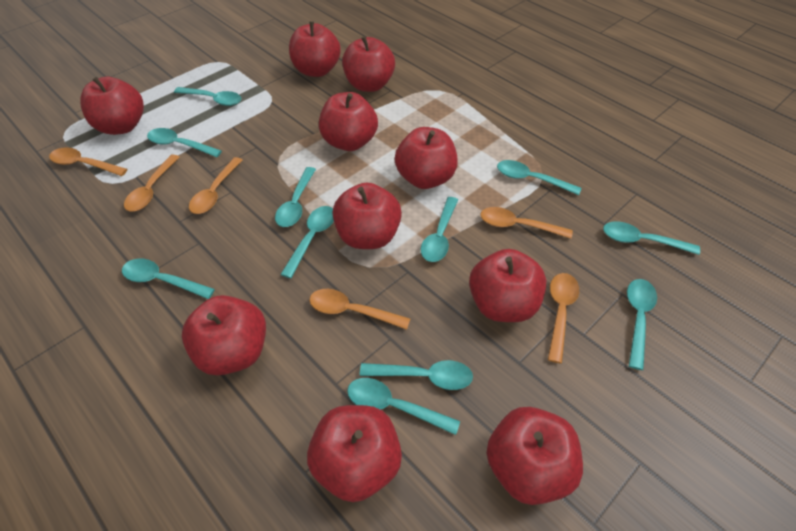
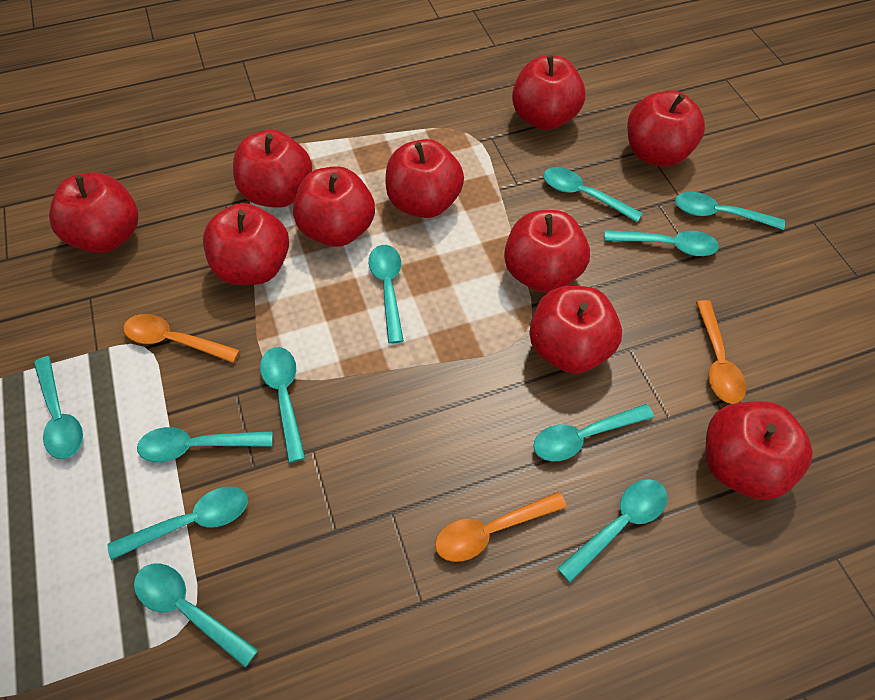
orange spoon: 6 -> 3

